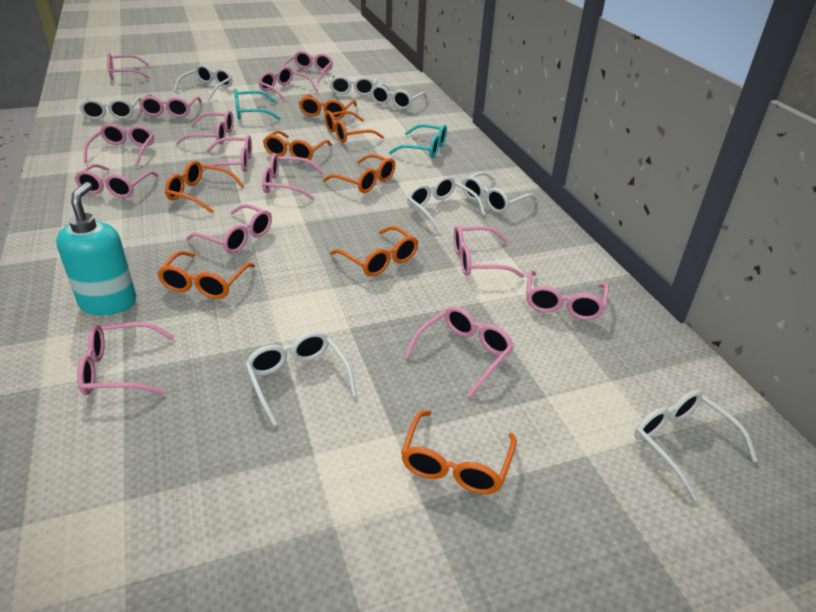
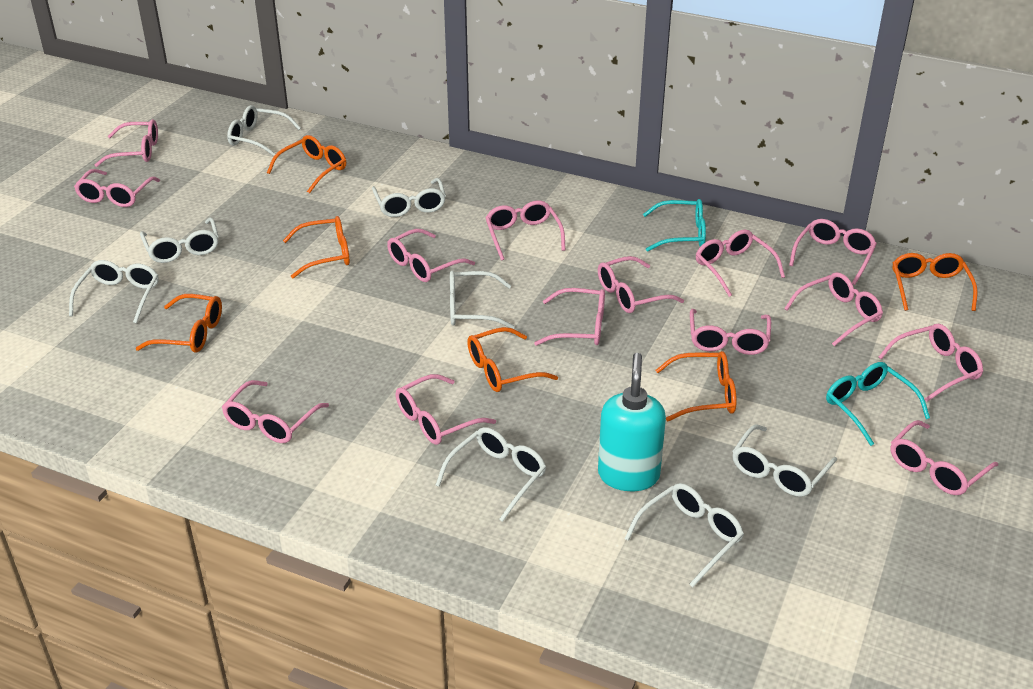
orange glasses: 8 -> 6

